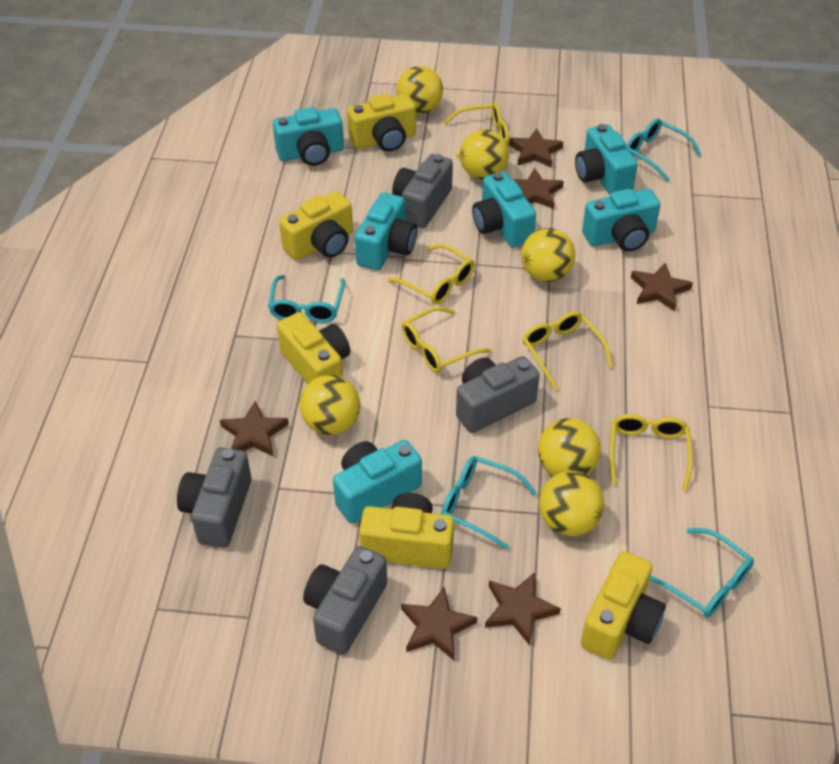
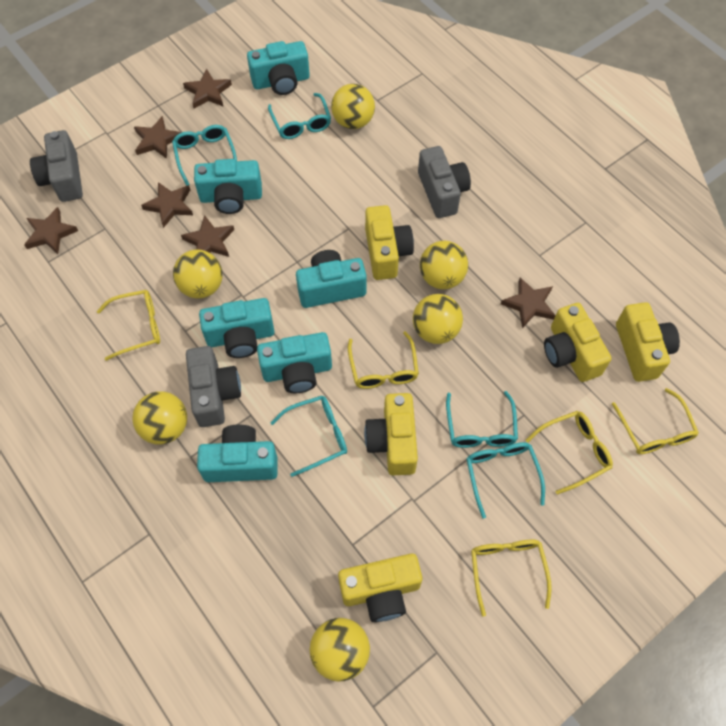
grey camera: 4 -> 3
turquoise glasses: 4 -> 5

